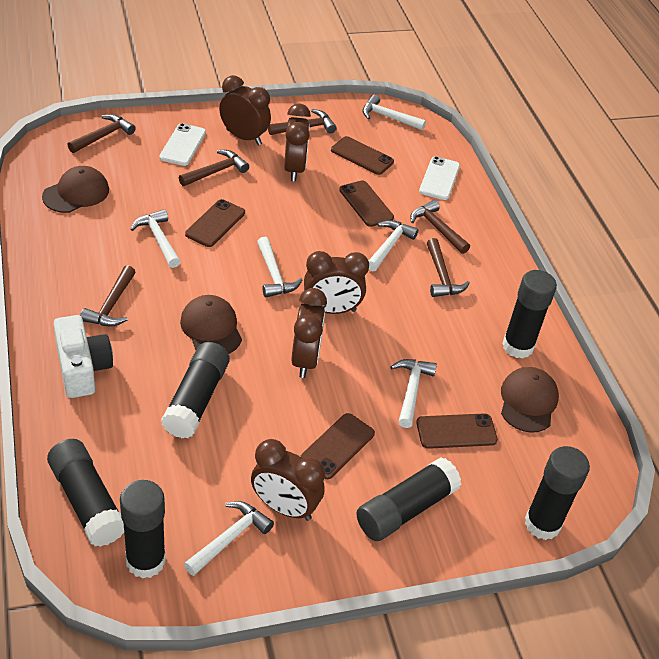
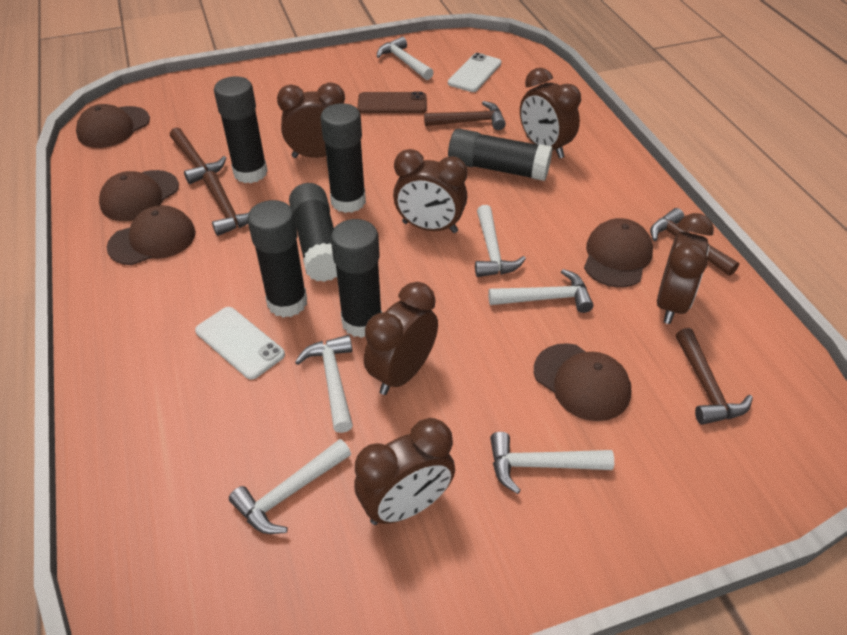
brown cap: 3 -> 5
brown clock: 5 -> 6
brown hammer: 6 -> 5
brown phone: 5 -> 1
white camera: 1 -> 0

